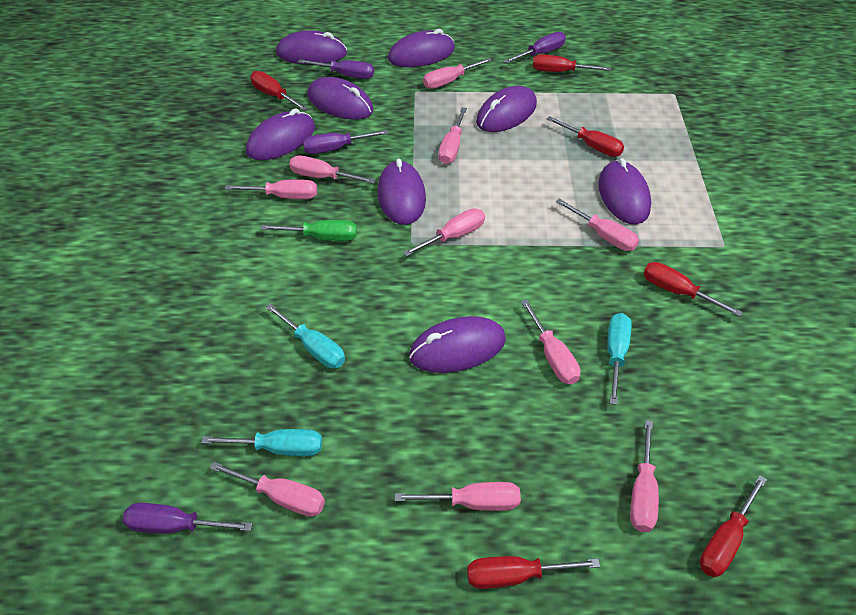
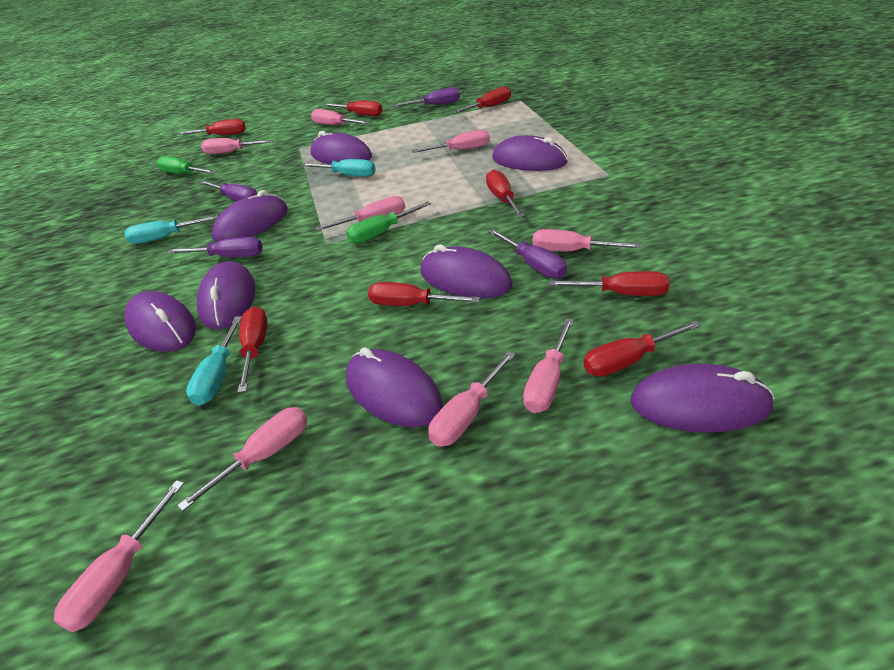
green screwdriver: 1 -> 2
pink screwdriver: 10 -> 9
red screwdriver: 6 -> 8

